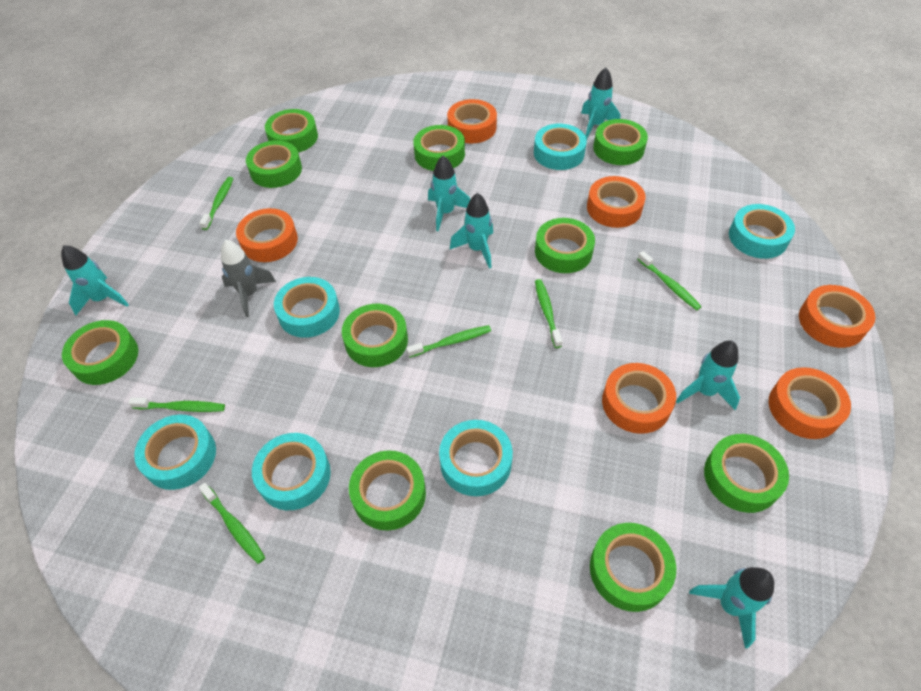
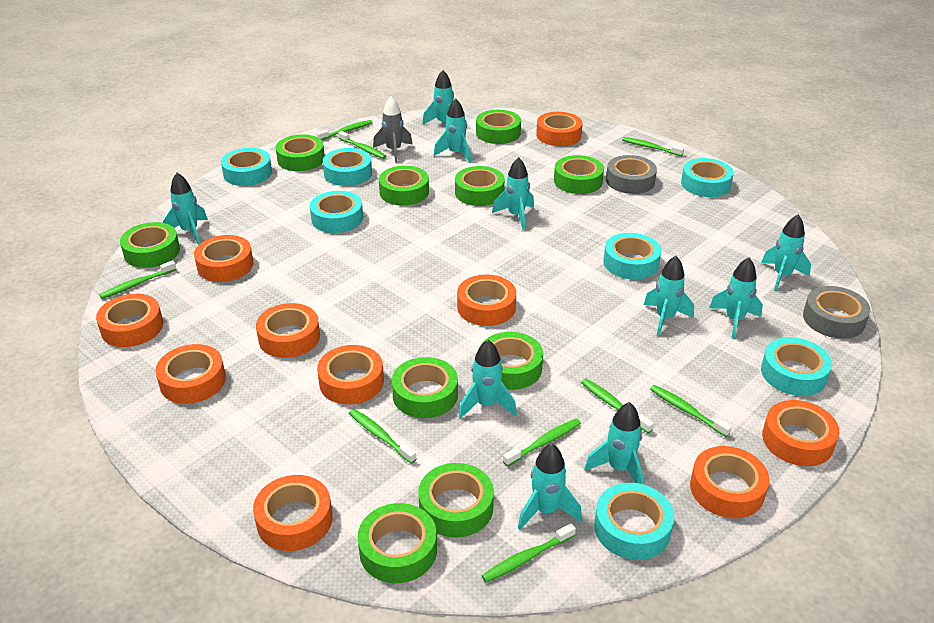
green toothbrush: 6 -> 9
grey tape: 0 -> 2
orange tape: 6 -> 10
turquoise rocket: 6 -> 10
turquoise tape: 6 -> 7

